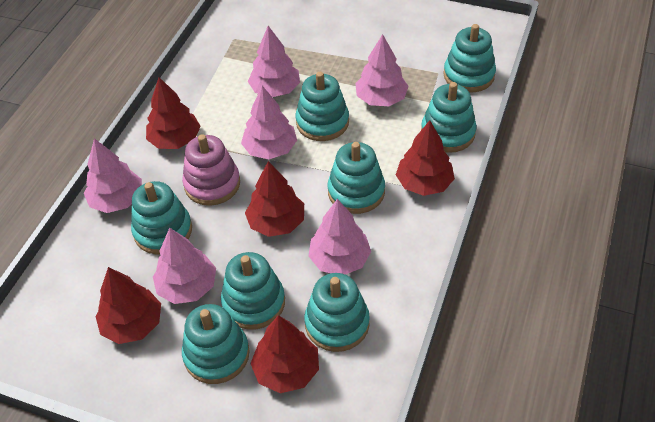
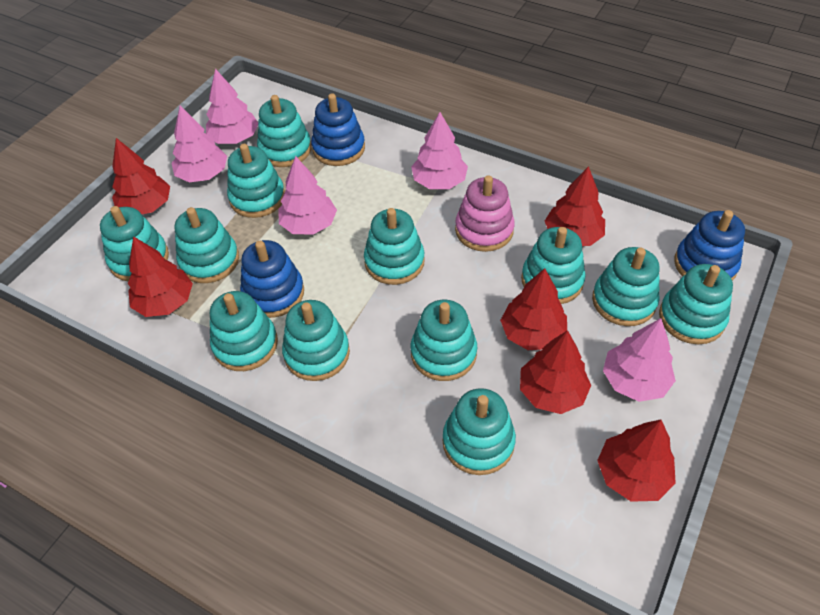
blue stacking toy: 0 -> 3
pink tree: 6 -> 5
red tree: 5 -> 6
turquoise stacking toy: 8 -> 12

